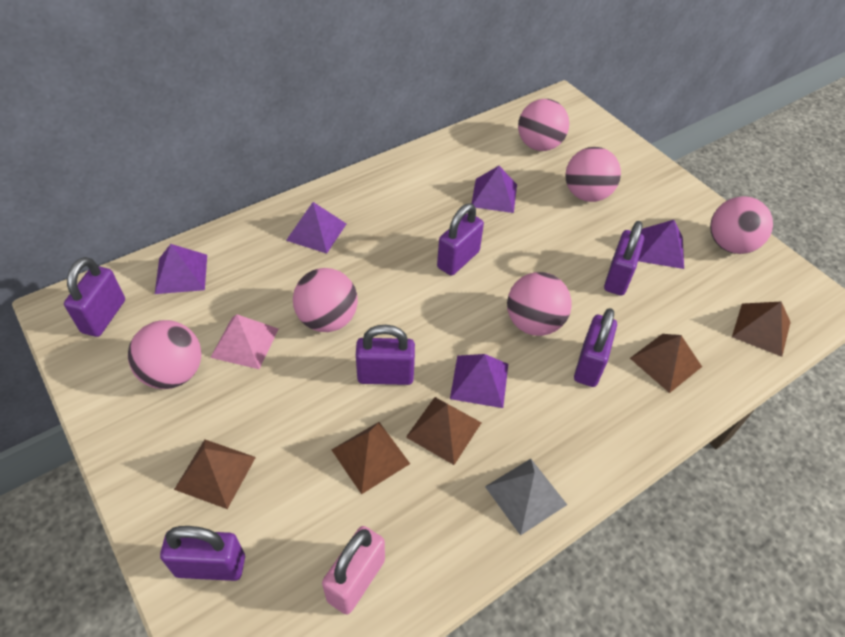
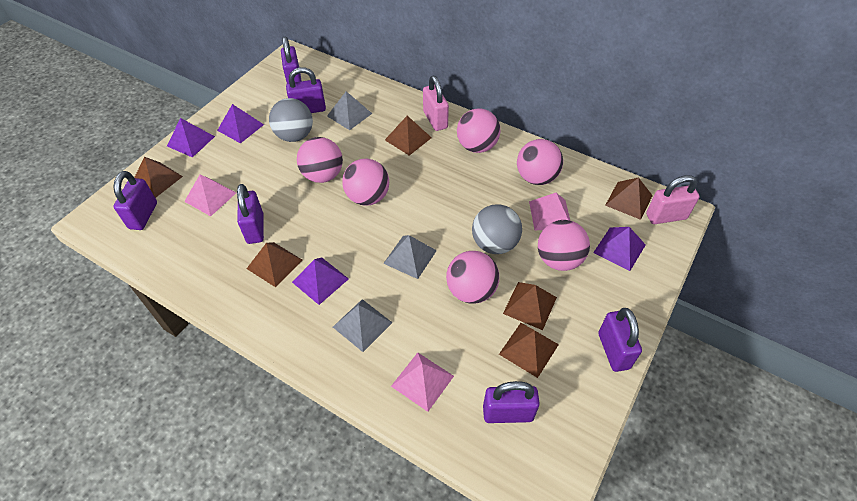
brown pyramid: 5 -> 6
grey ball: 0 -> 2
grey pyramid: 1 -> 3
pink padlock: 1 -> 2
pink pyramid: 1 -> 3
purple pyramid: 5 -> 4

